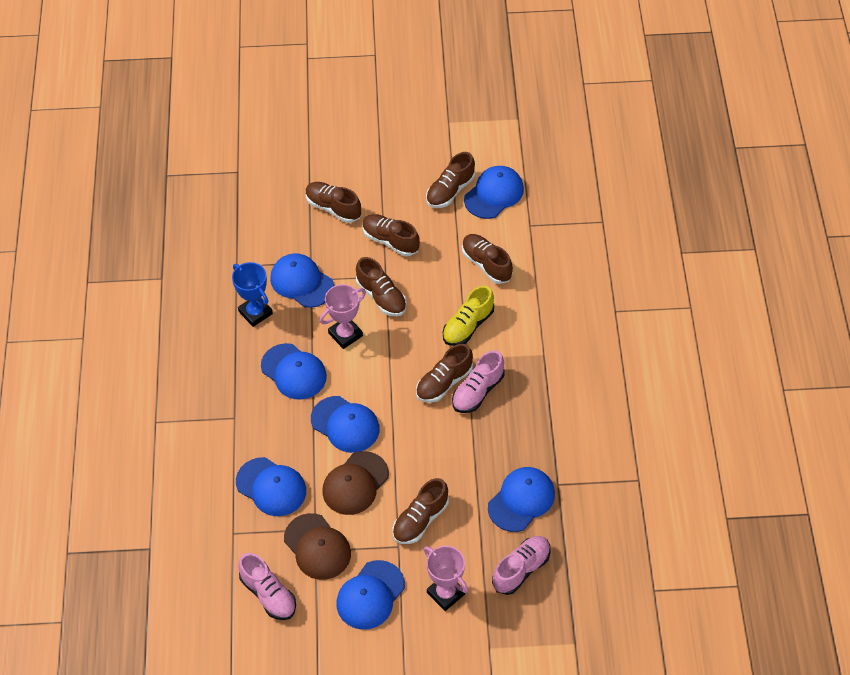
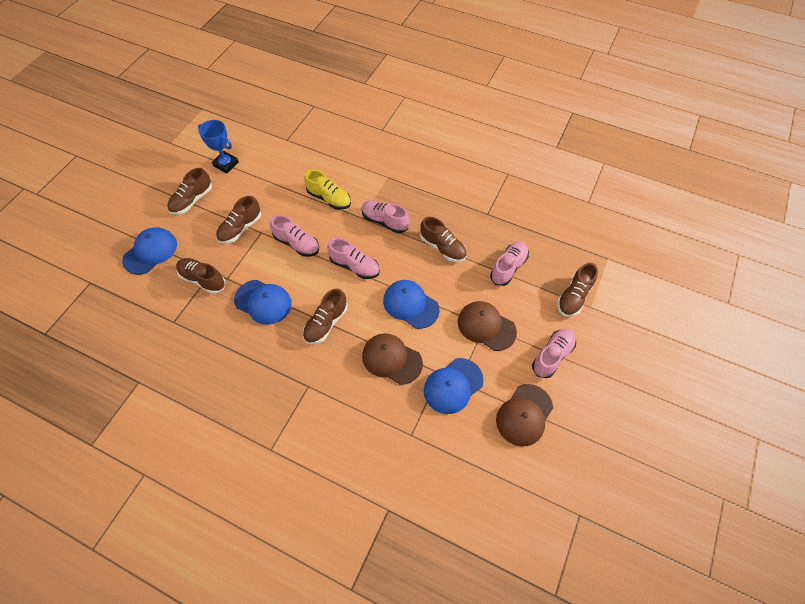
blue cap: 7 -> 4
brown cap: 2 -> 3
brown shoe: 7 -> 6
pink shoe: 3 -> 5
pink trophy: 2 -> 0

